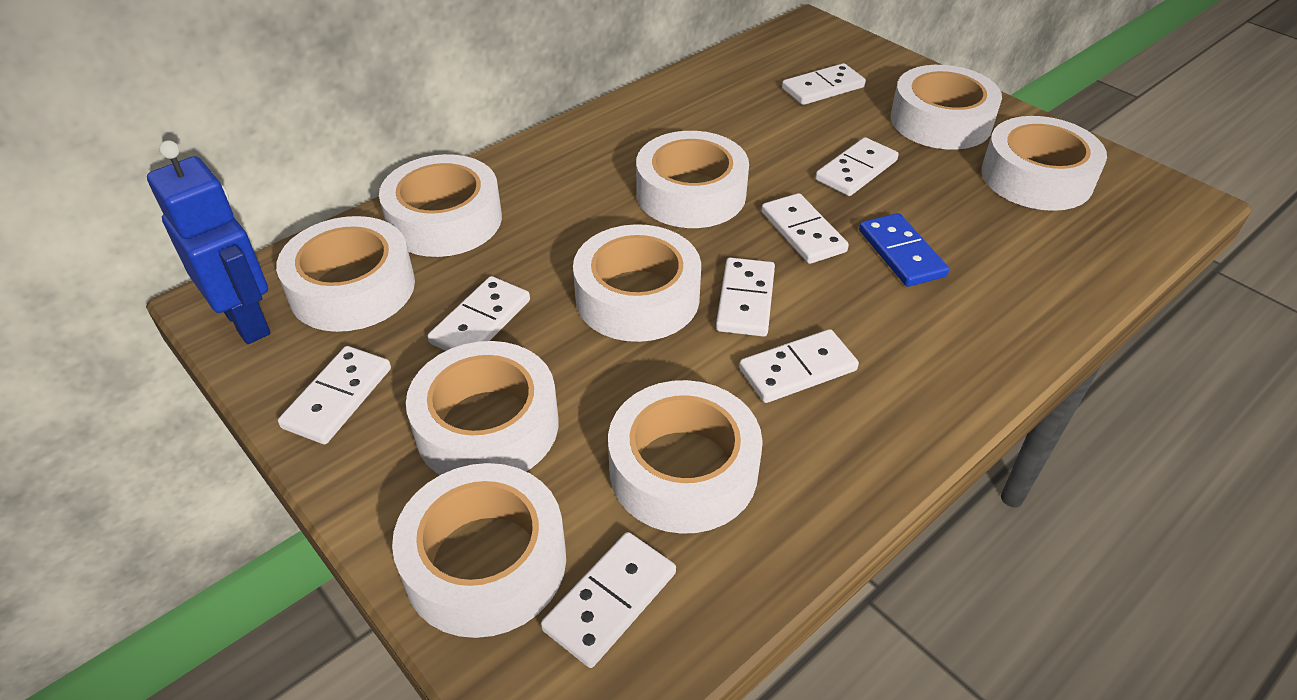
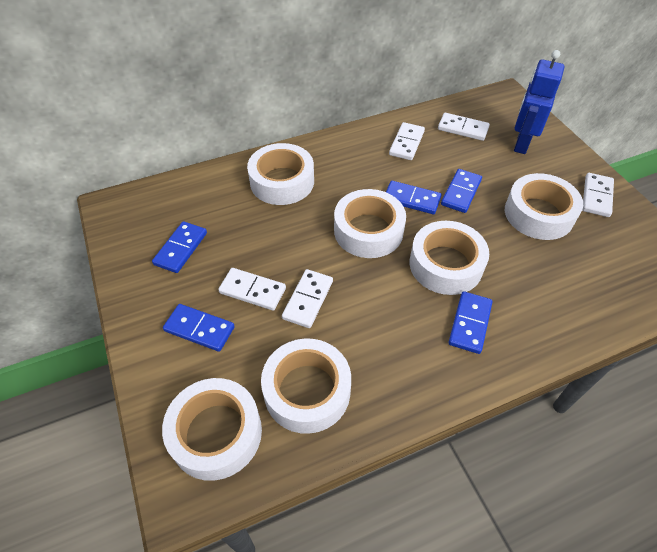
blue domino: 1 -> 5
white domino: 8 -> 5
white tape: 9 -> 6

